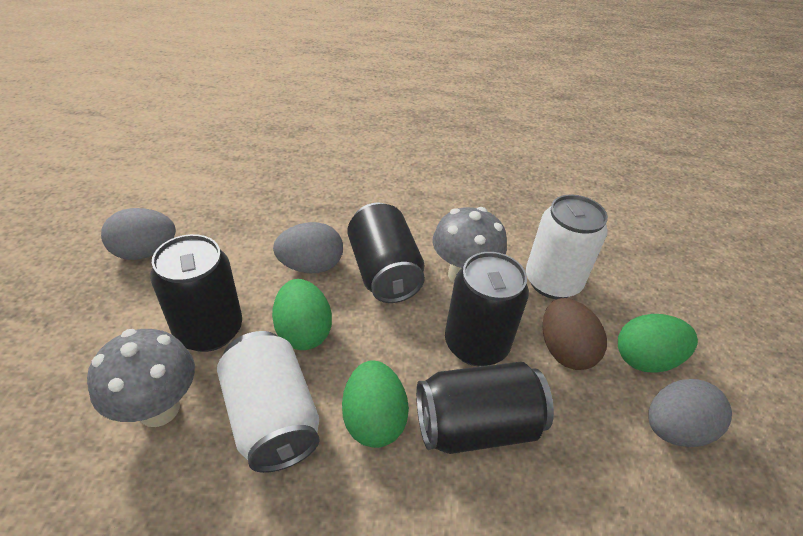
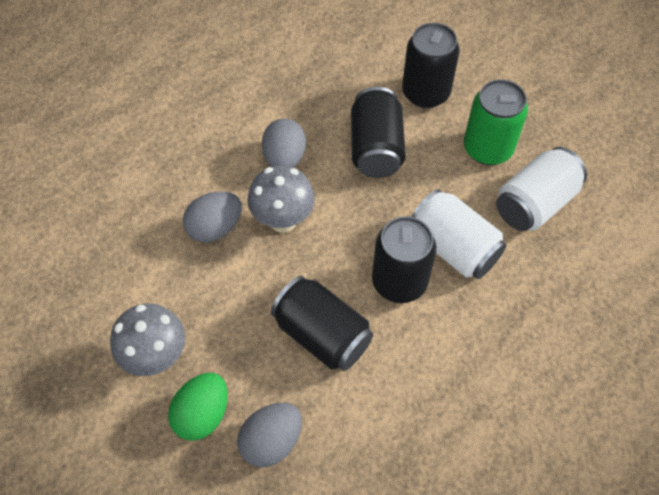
brown egg: 1 -> 0
green can: 0 -> 1
green egg: 3 -> 1

